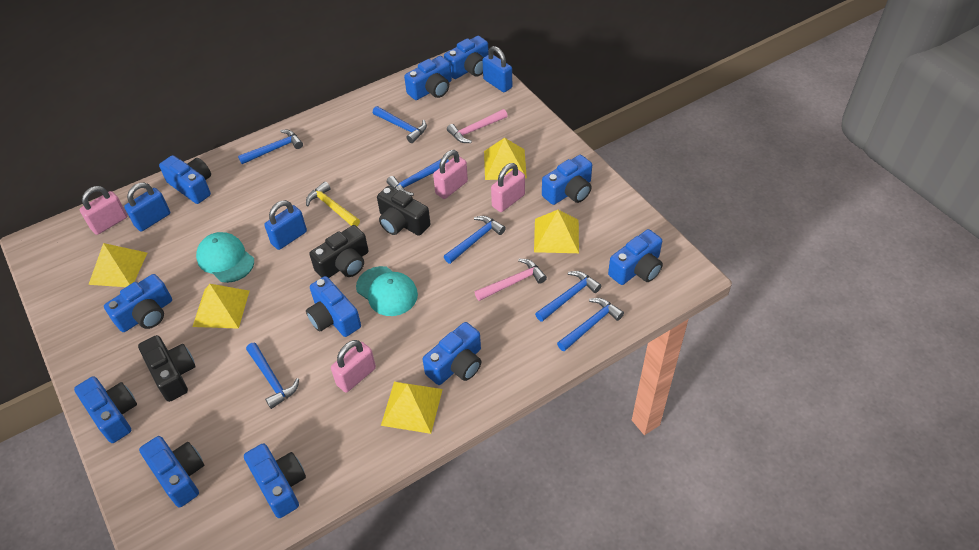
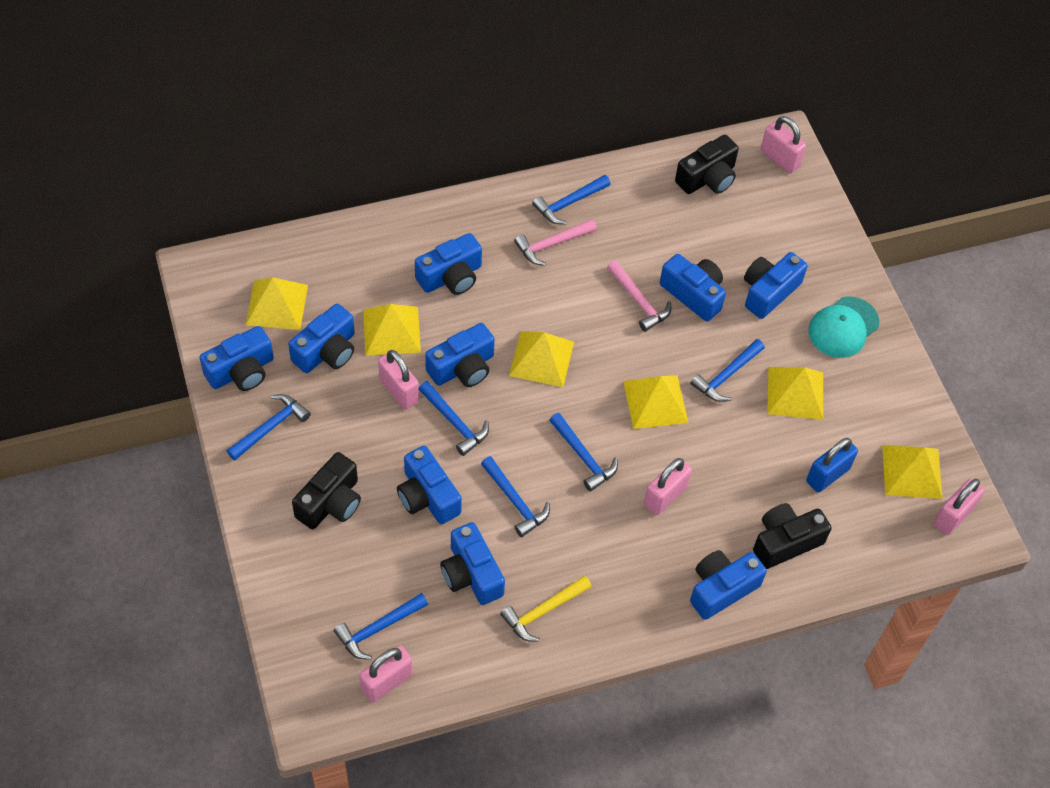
blue camera: 11 -> 9
blue padlock: 3 -> 1
pink padlock: 4 -> 5
turquoise cap: 2 -> 1
yellow pyramid: 5 -> 6

